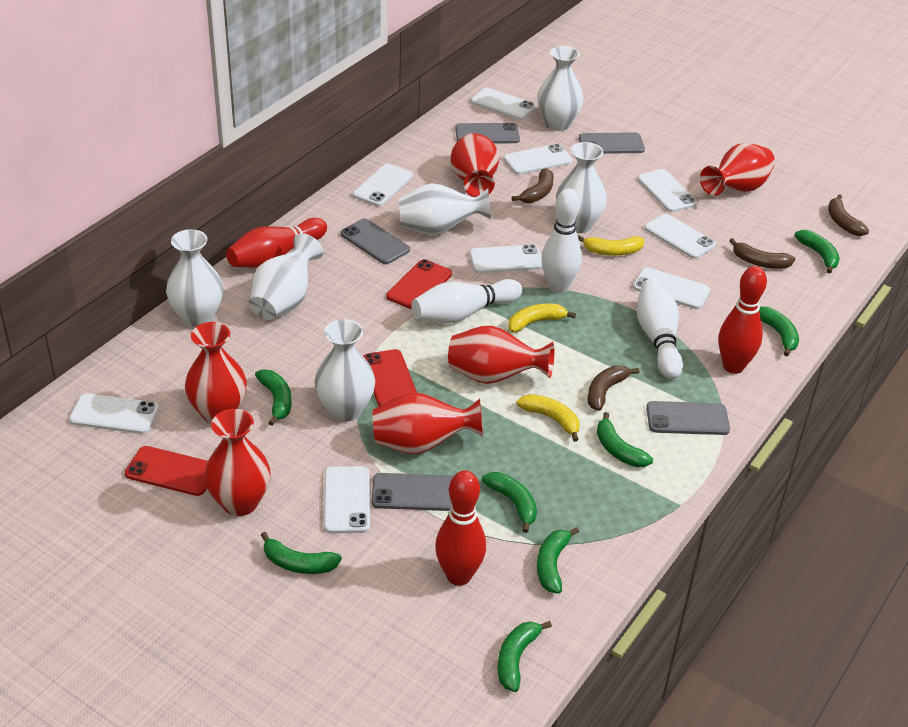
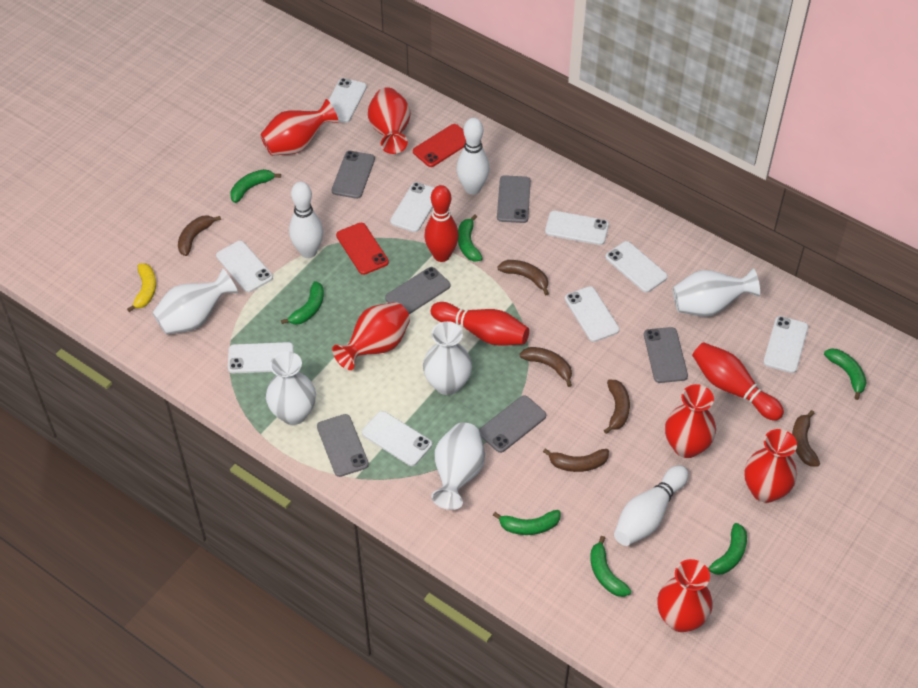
brown banana: 4 -> 6
green banana: 8 -> 7
grey phone: 5 -> 6
red phone: 3 -> 2
white vase: 6 -> 5
yellow banana: 3 -> 1

